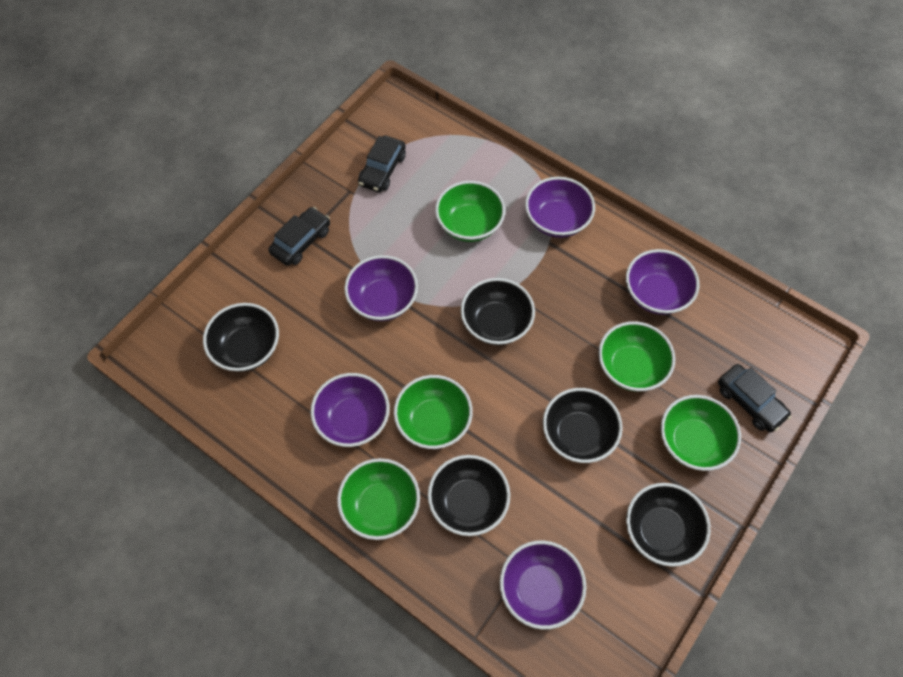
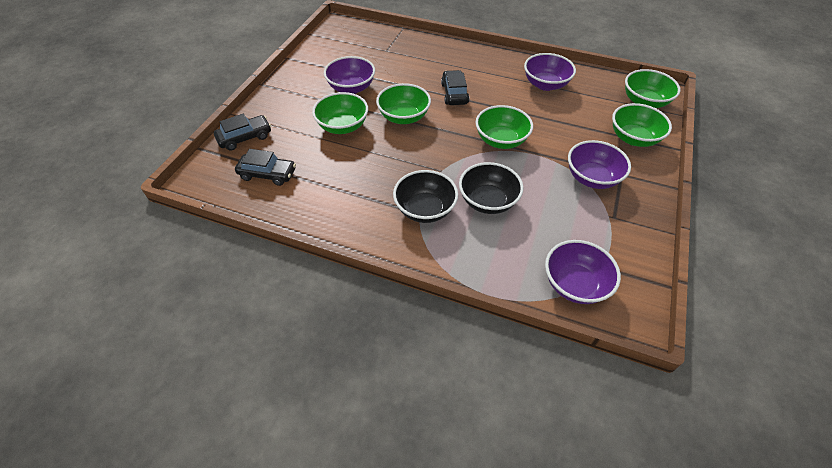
black bowl: 5 -> 2
purple bowl: 5 -> 4

